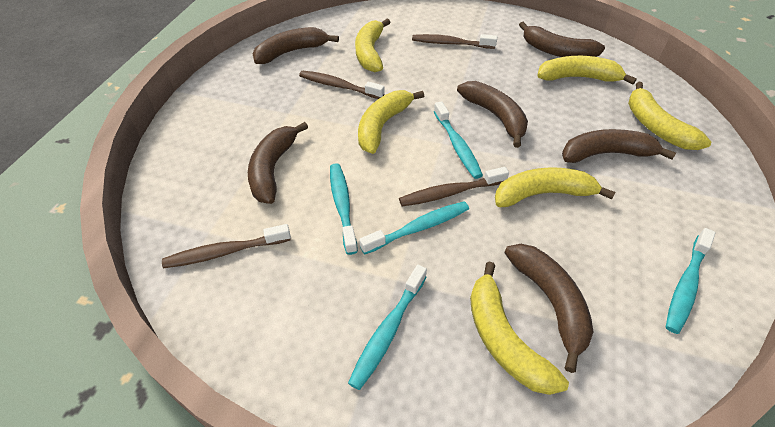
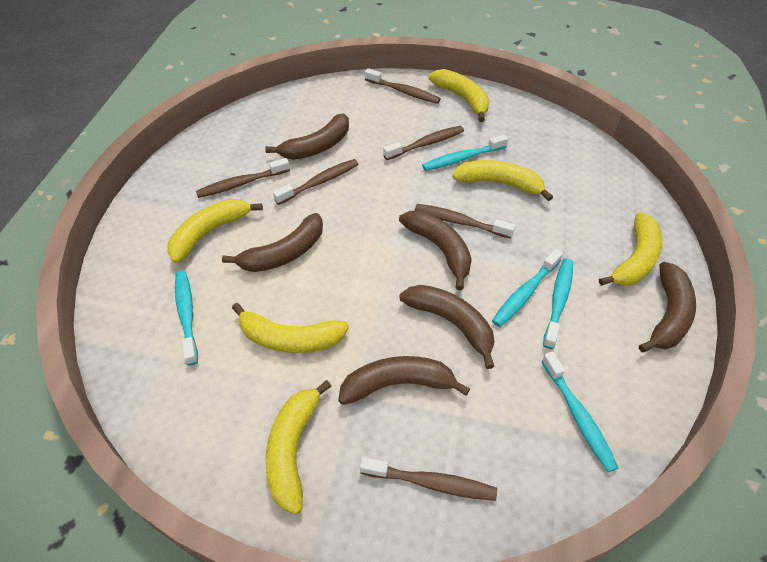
brown toothbrush: 4 -> 6

